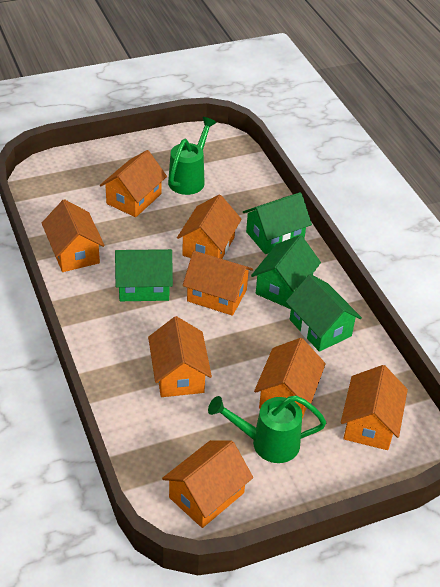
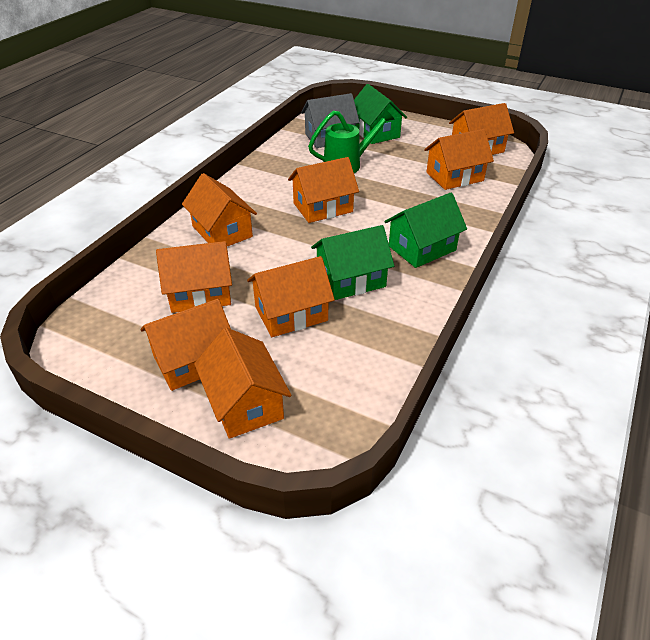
green house: 4 -> 3
green watering can: 2 -> 1
grey house: 0 -> 1

